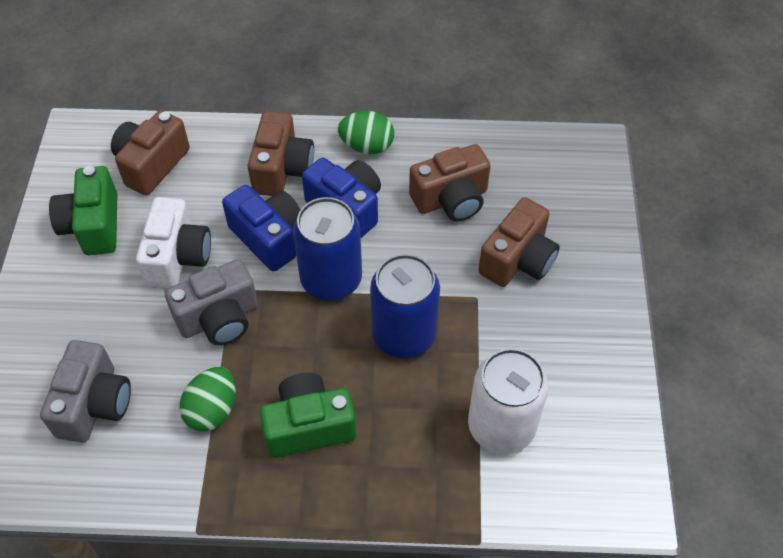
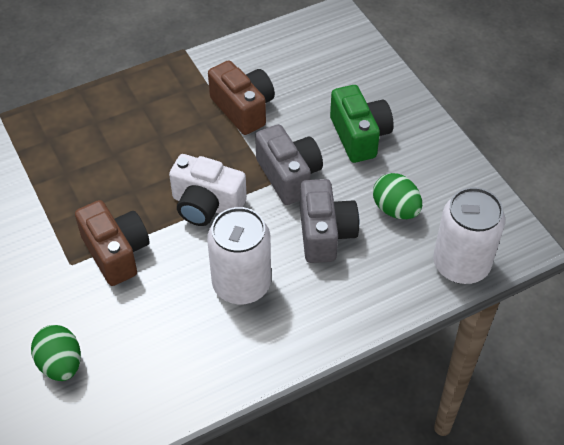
blue camera: 2 -> 0
blue can: 2 -> 0
brown camera: 4 -> 2
green camera: 2 -> 1
white can: 1 -> 2

